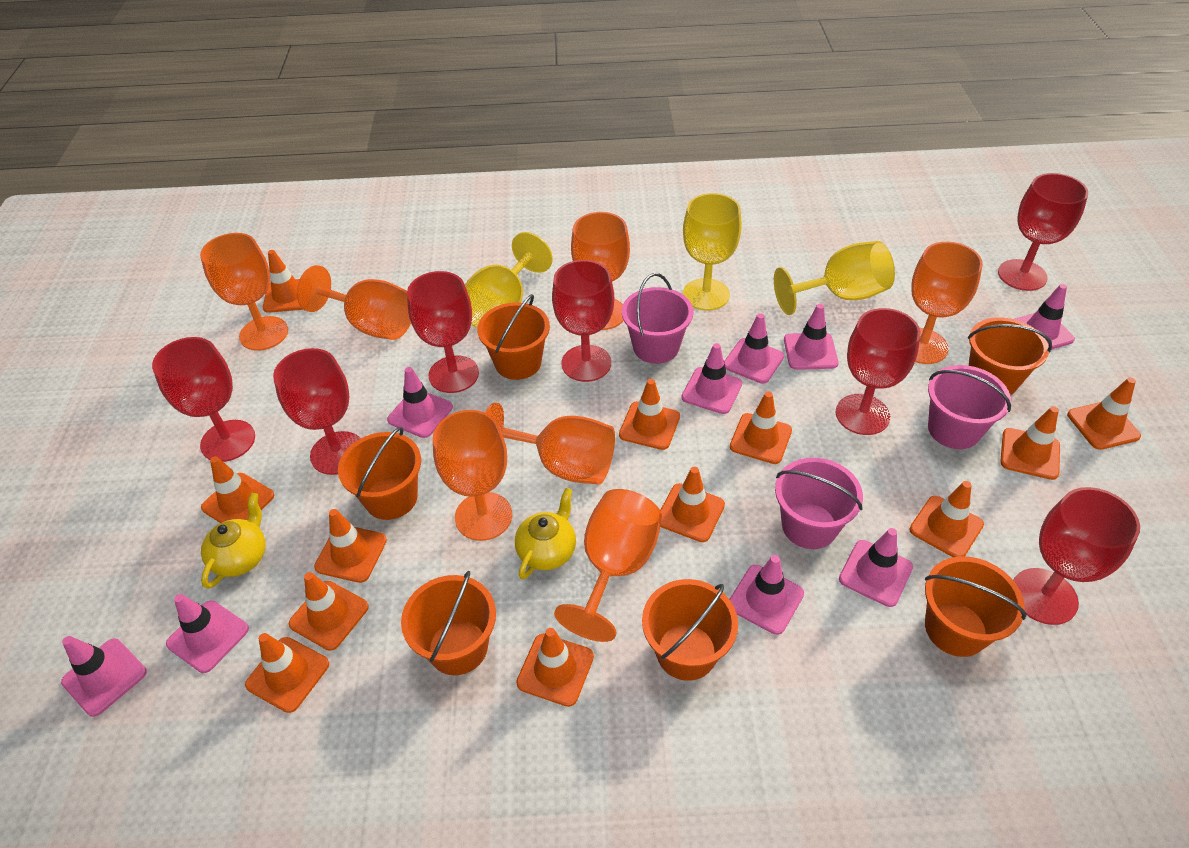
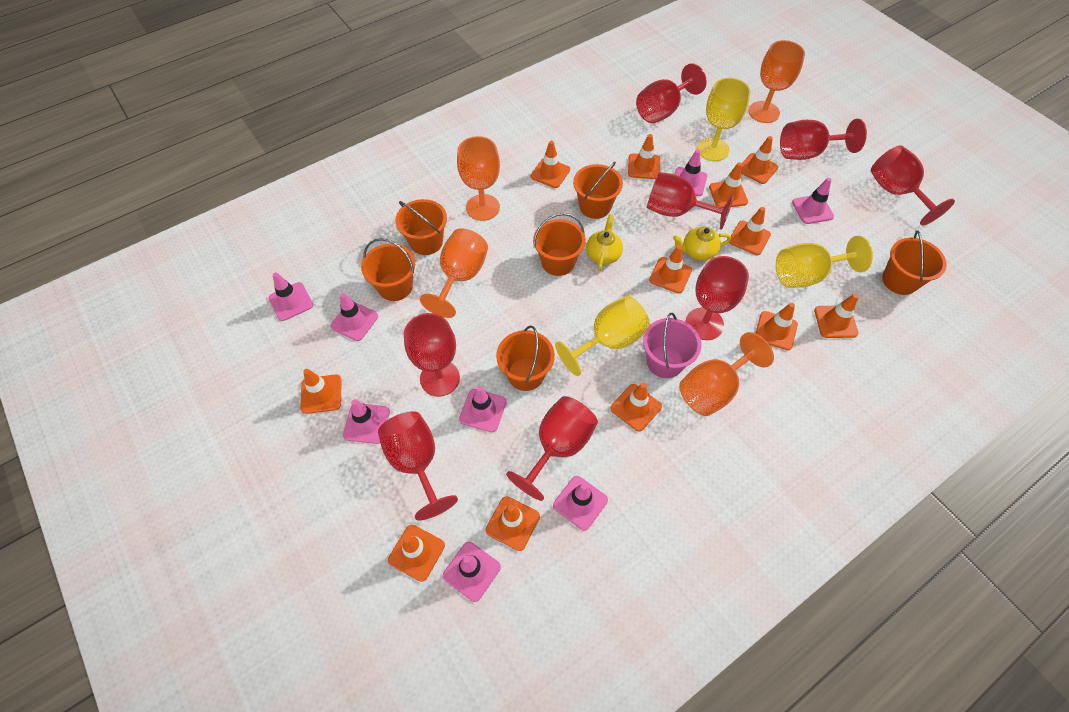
orange goblet: 7 -> 4
pink bucket: 3 -> 1
pink traffic cone: 9 -> 8
red goblet: 7 -> 8

